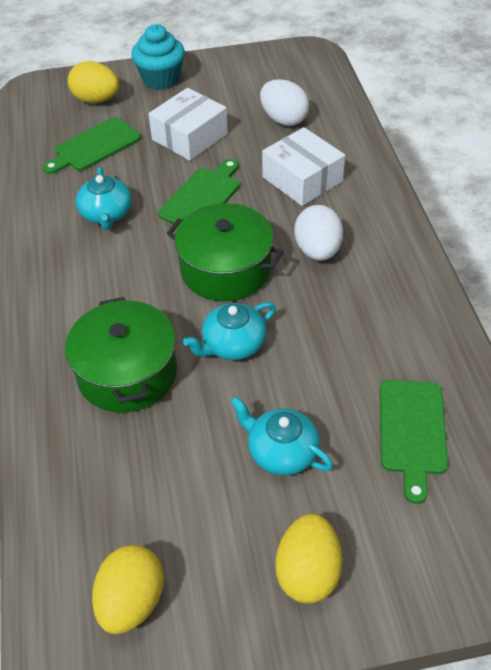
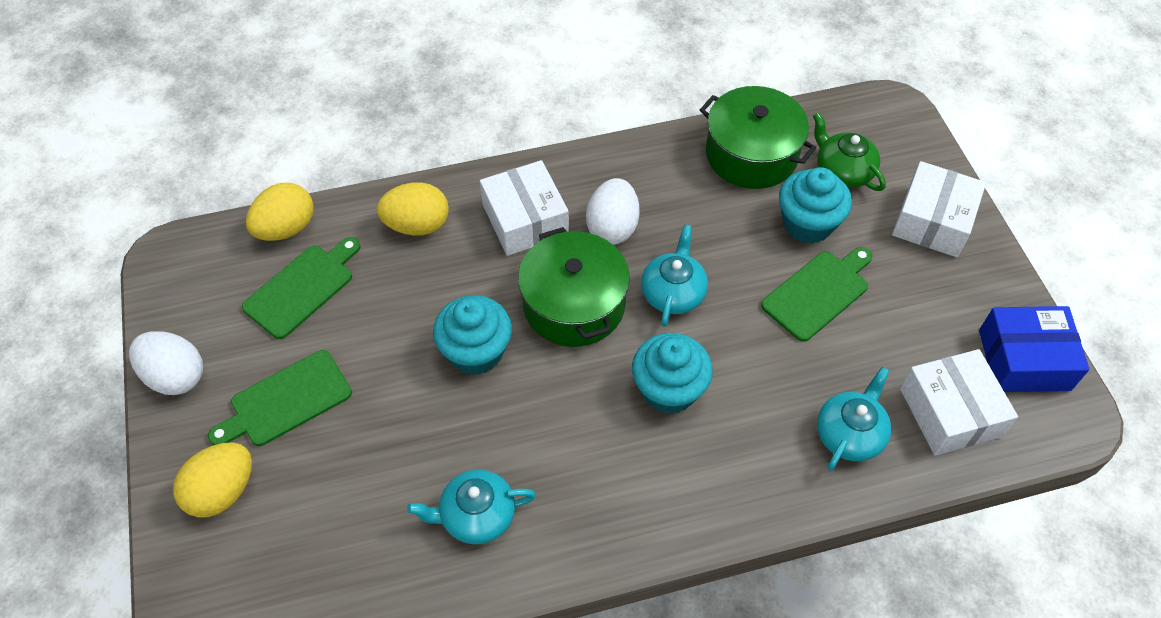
blue box: 0 -> 1
green teapot: 0 -> 1
turquoise cupcake: 1 -> 3
white box: 2 -> 3

